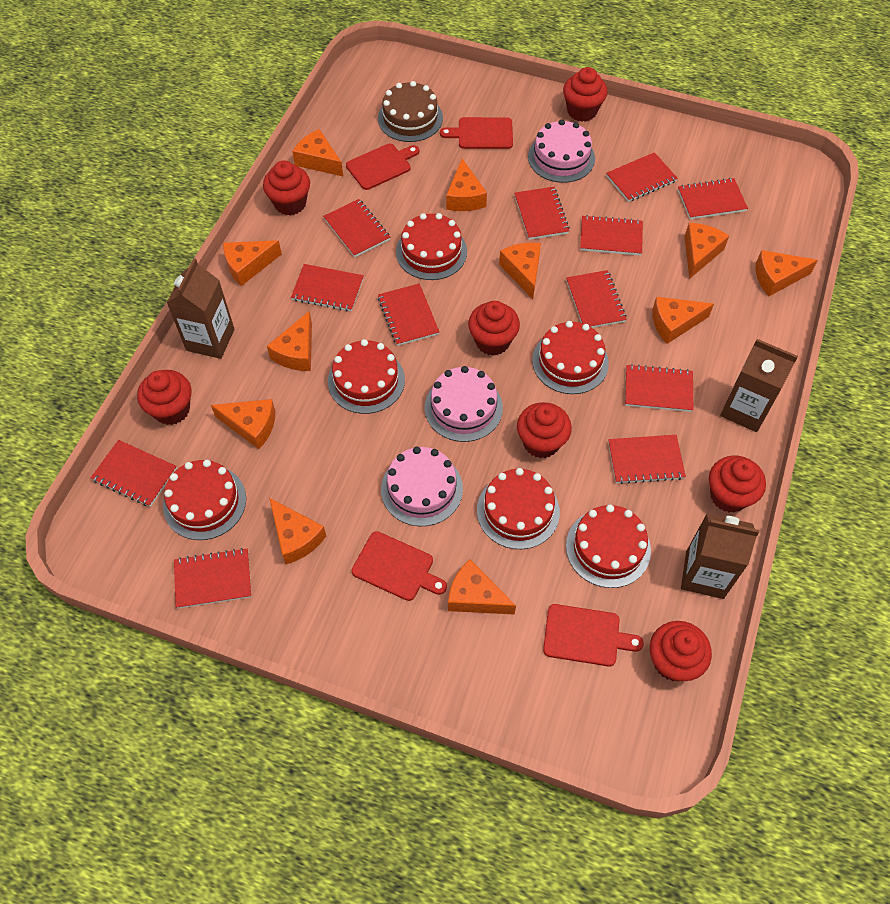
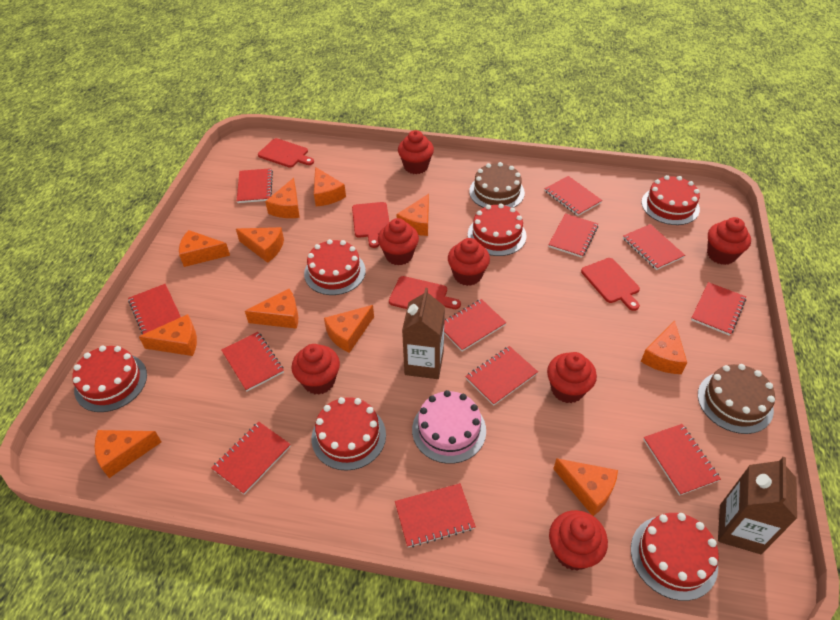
brown cake: 1 -> 2
brown carton: 3 -> 2
pink cake: 3 -> 1

